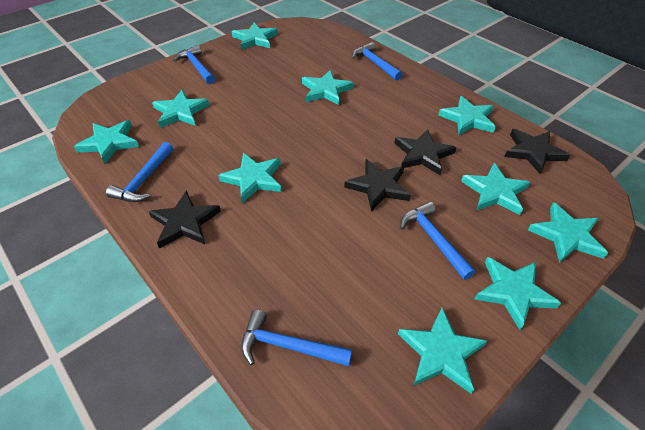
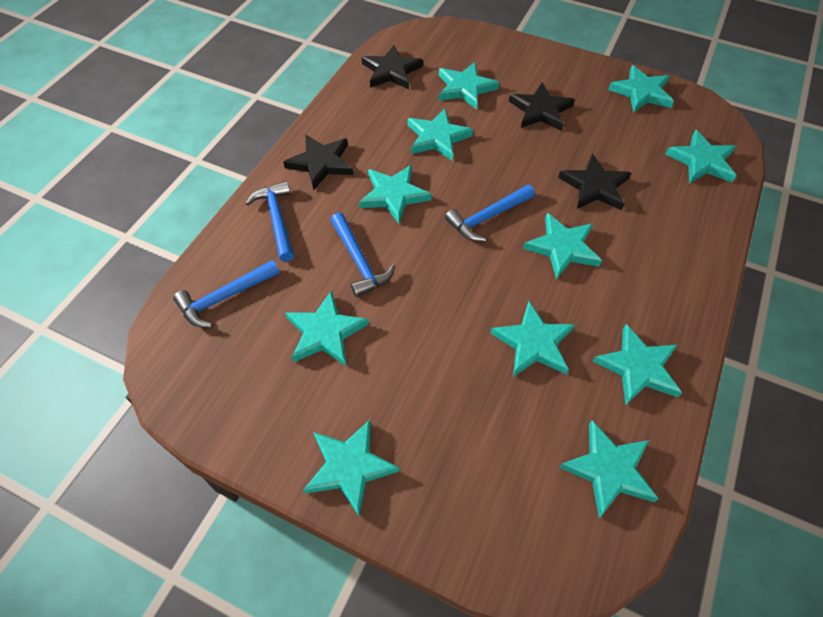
blue hammer: 5 -> 4
turquoise star: 10 -> 11

